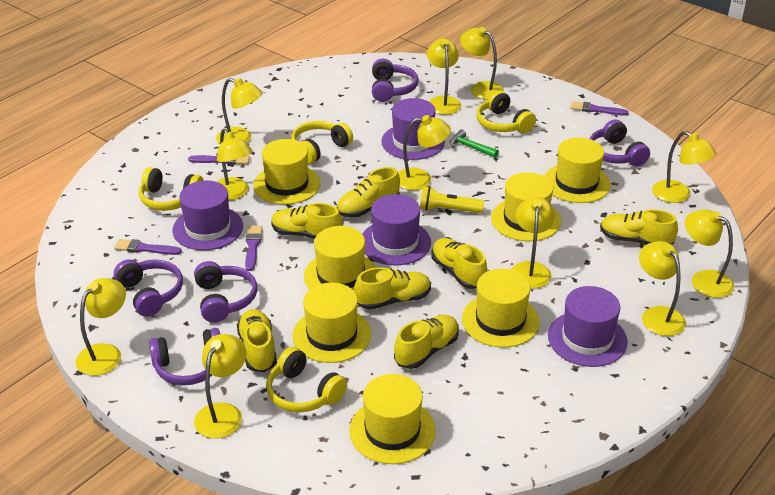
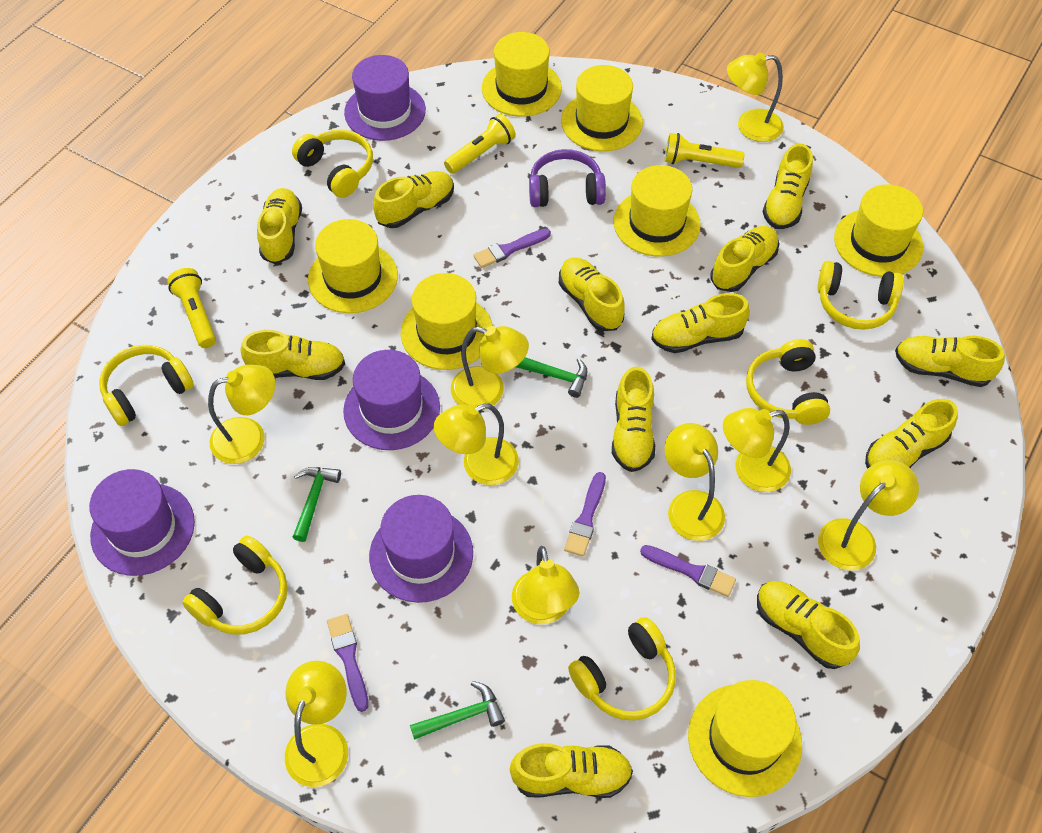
green hammer: 1 -> 3
purple headphones: 5 -> 1
yellow flashlight: 1 -> 3
yellow headphones: 4 -> 6
yellow lamp: 11 -> 9
yellow shoe: 7 -> 12

